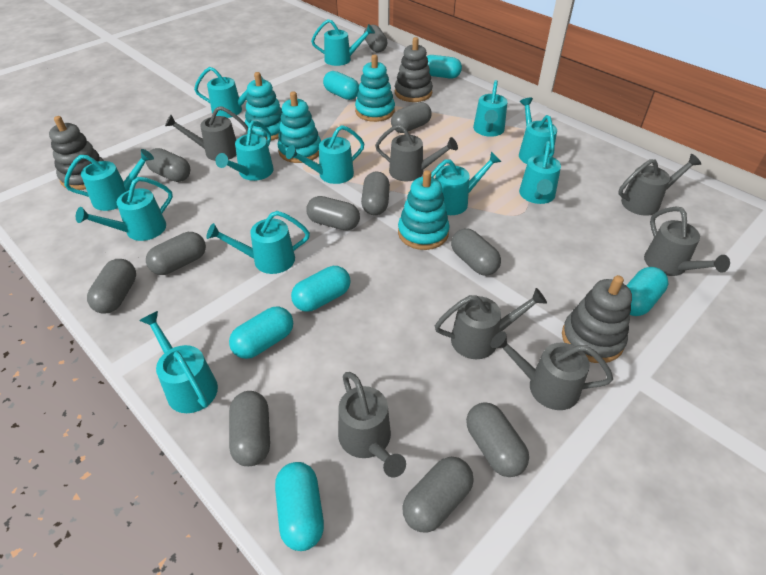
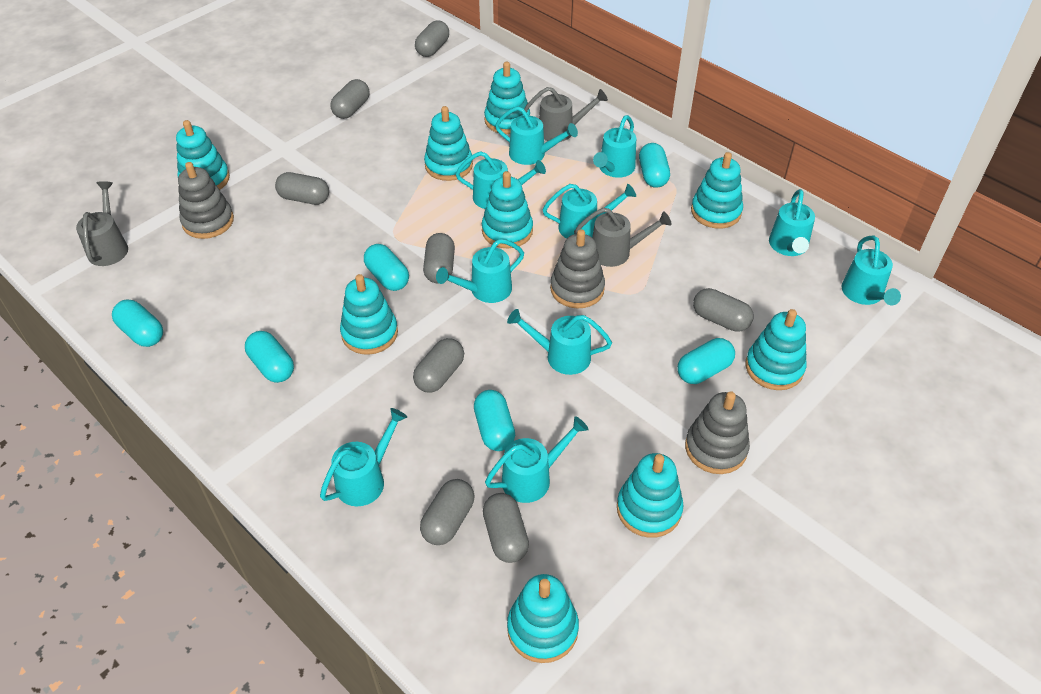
grey capsule: 11 -> 8
grey watering can: 7 -> 3
turquoise stacking toy: 4 -> 9
turquoise watering can: 12 -> 10

